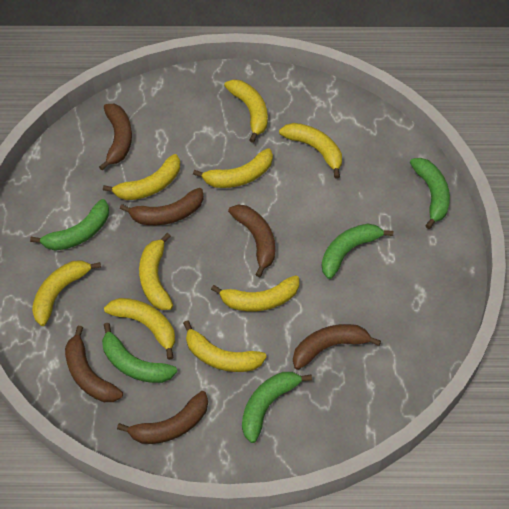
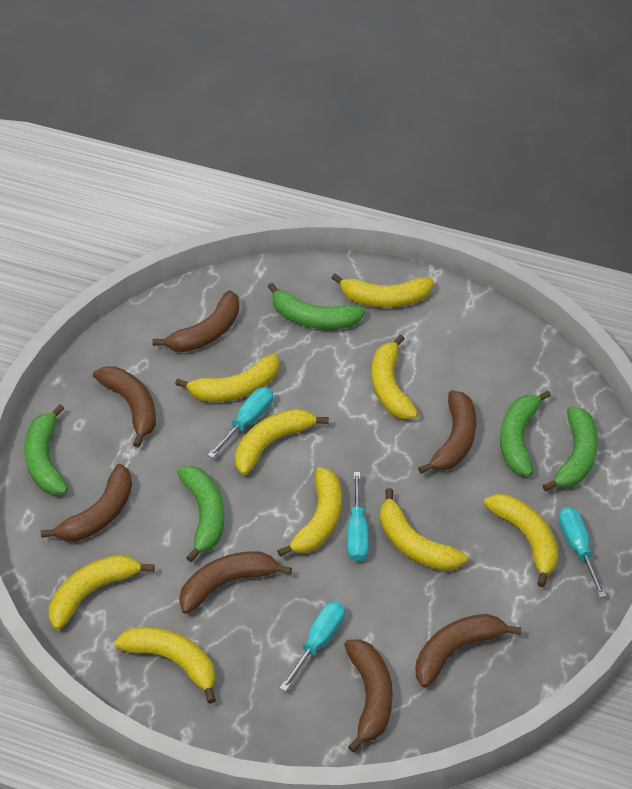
brown banana: 6 -> 7
turquoise screwdriver: 0 -> 4

